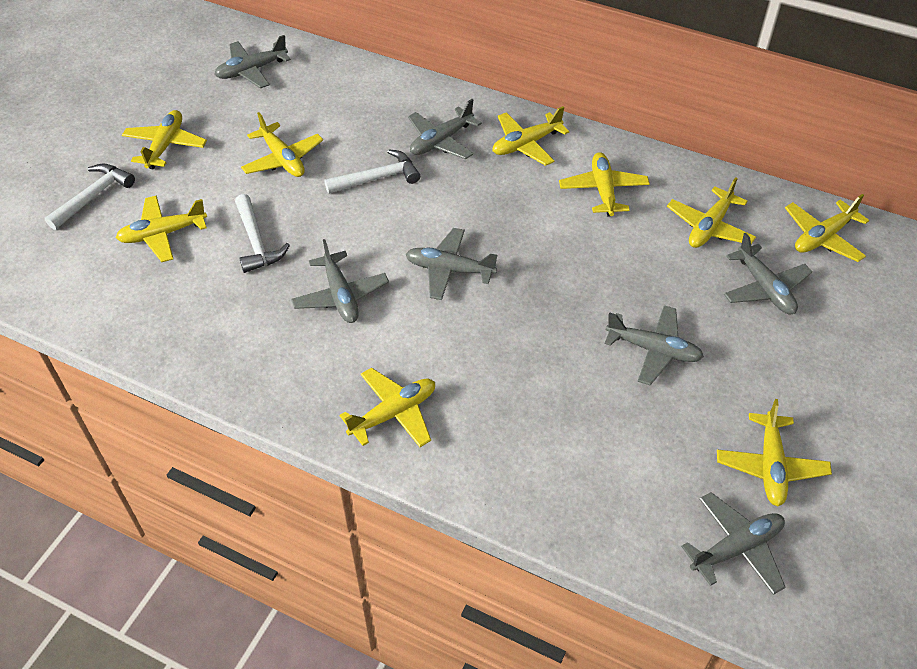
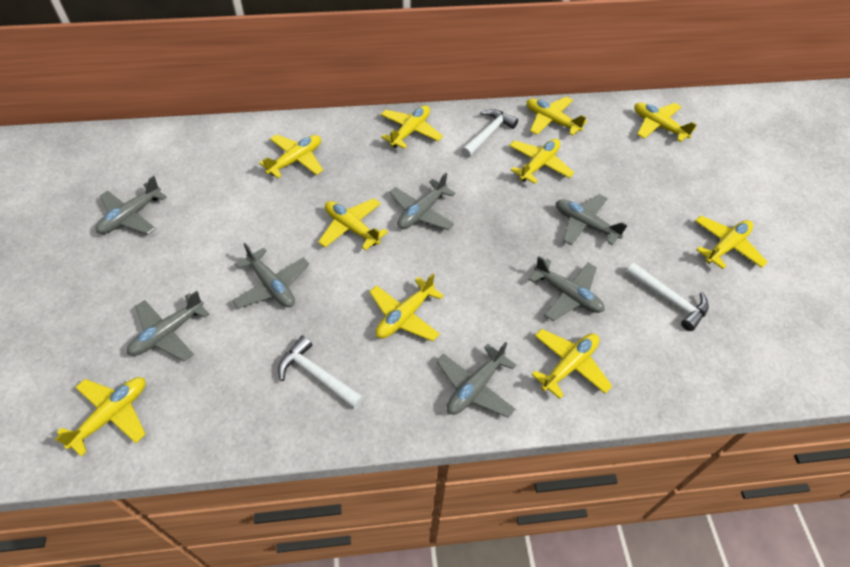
yellow plane: 9 -> 10

